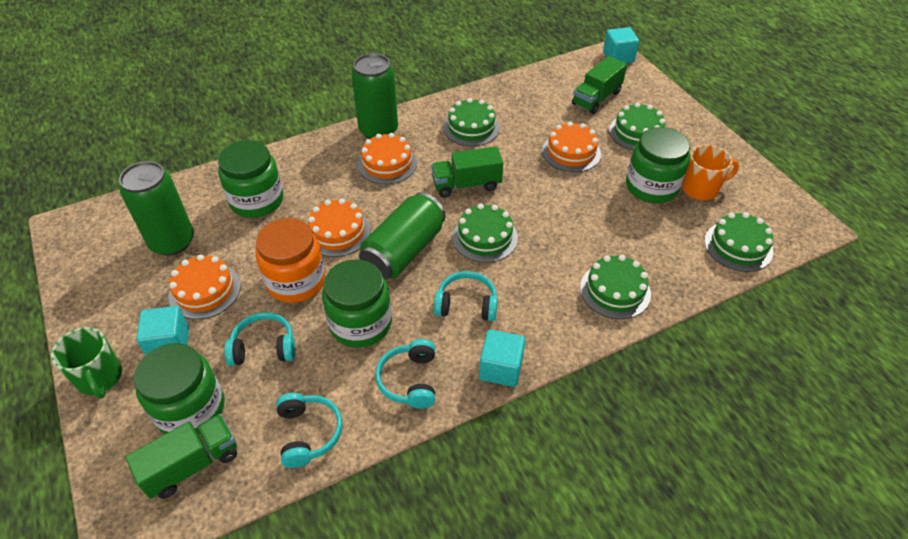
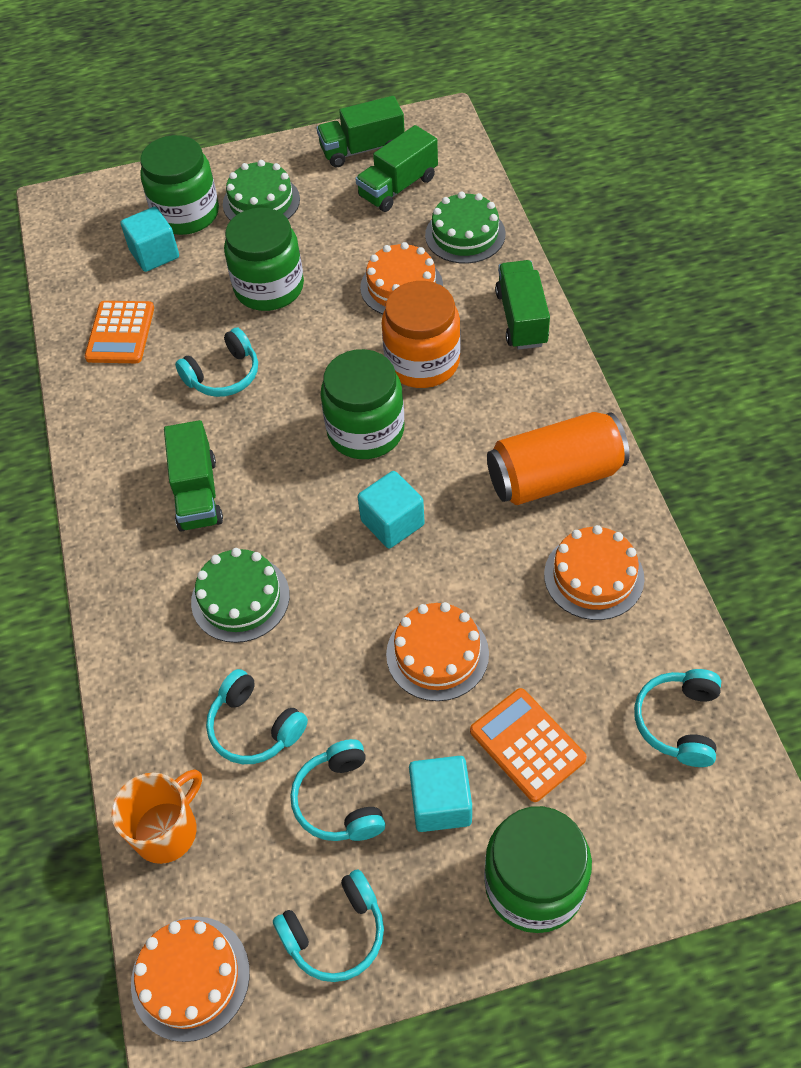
green cake: 5 -> 3
green can: 3 -> 0
green mug: 1 -> 0
green truck: 3 -> 4
orange calculator: 0 -> 2
orange can: 0 -> 1
turquoise headphones: 4 -> 5

